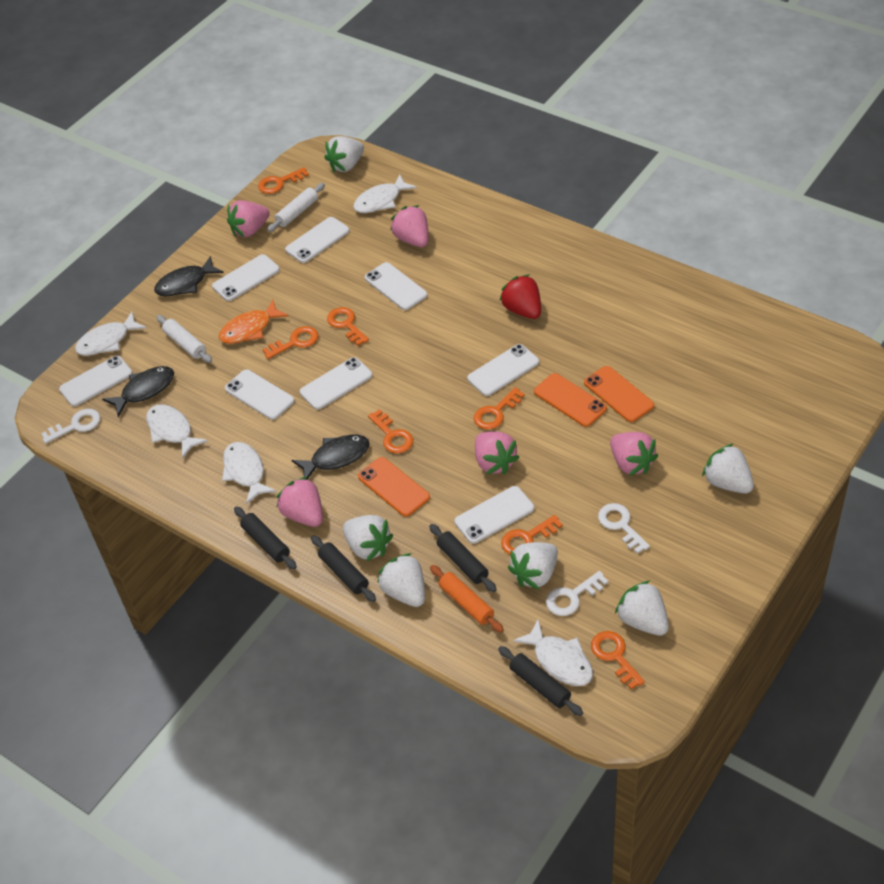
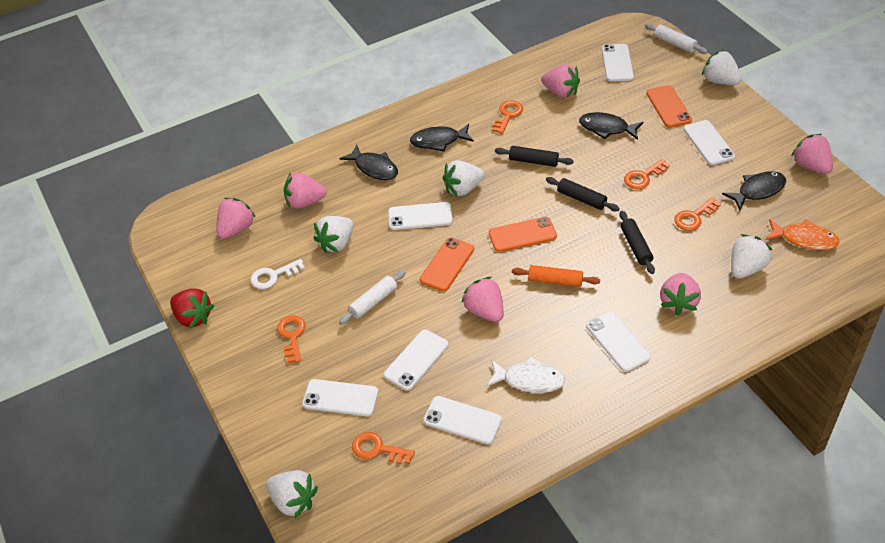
black fish: 3 -> 4
black rolling pin: 4 -> 3
orange key: 7 -> 5
pink strawberry: 5 -> 6
white fish: 5 -> 1
white key: 3 -> 1
white phone: 8 -> 7
white strawberry: 6 -> 5

